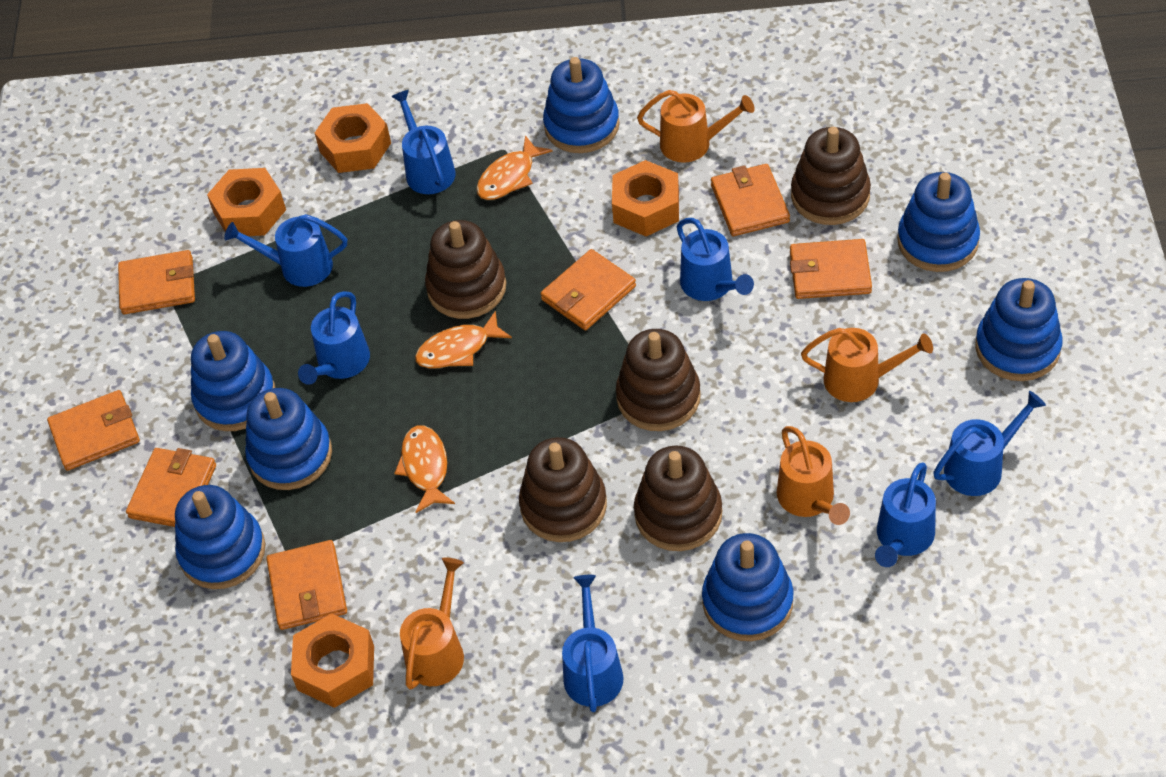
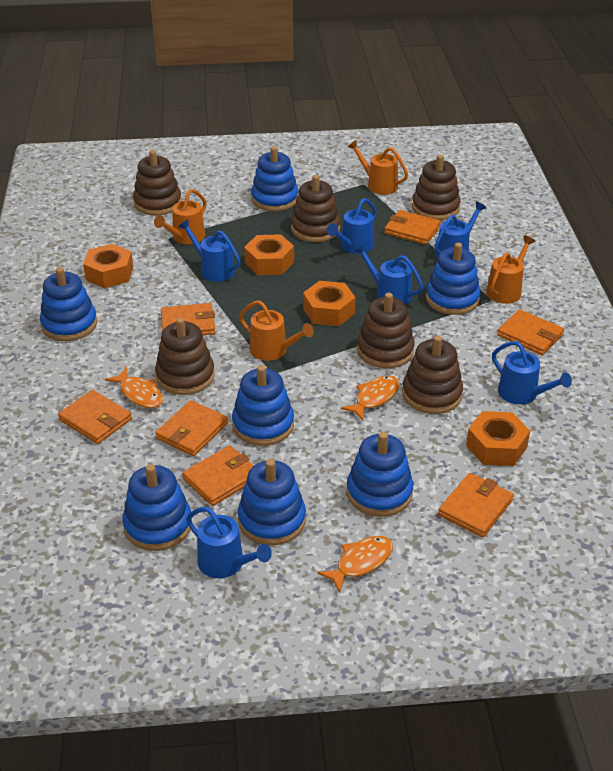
blue watering can: 7 -> 6
brown stacking toy: 5 -> 6

